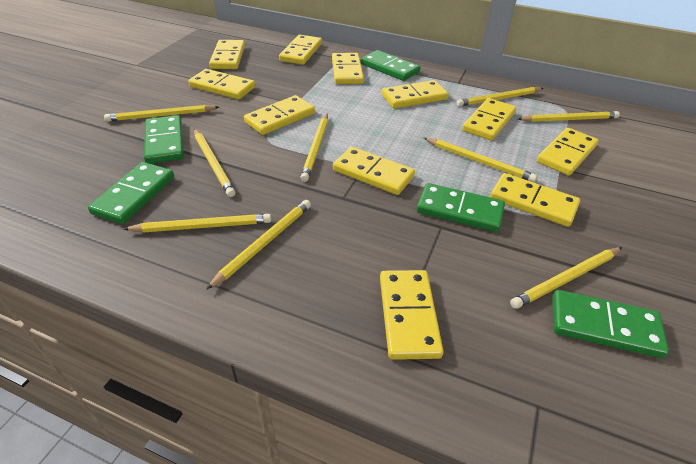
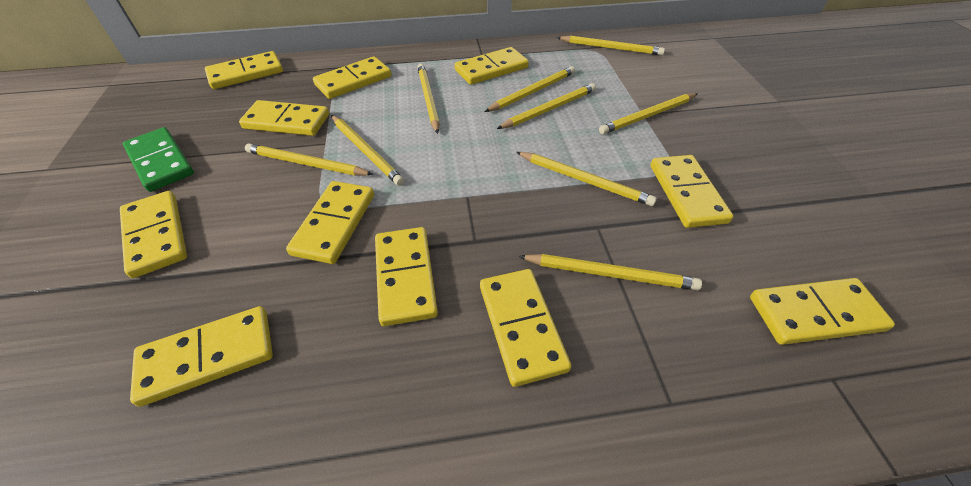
green domino: 5 -> 1

